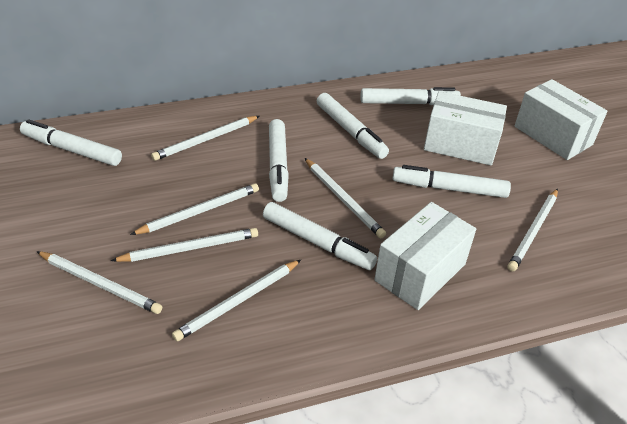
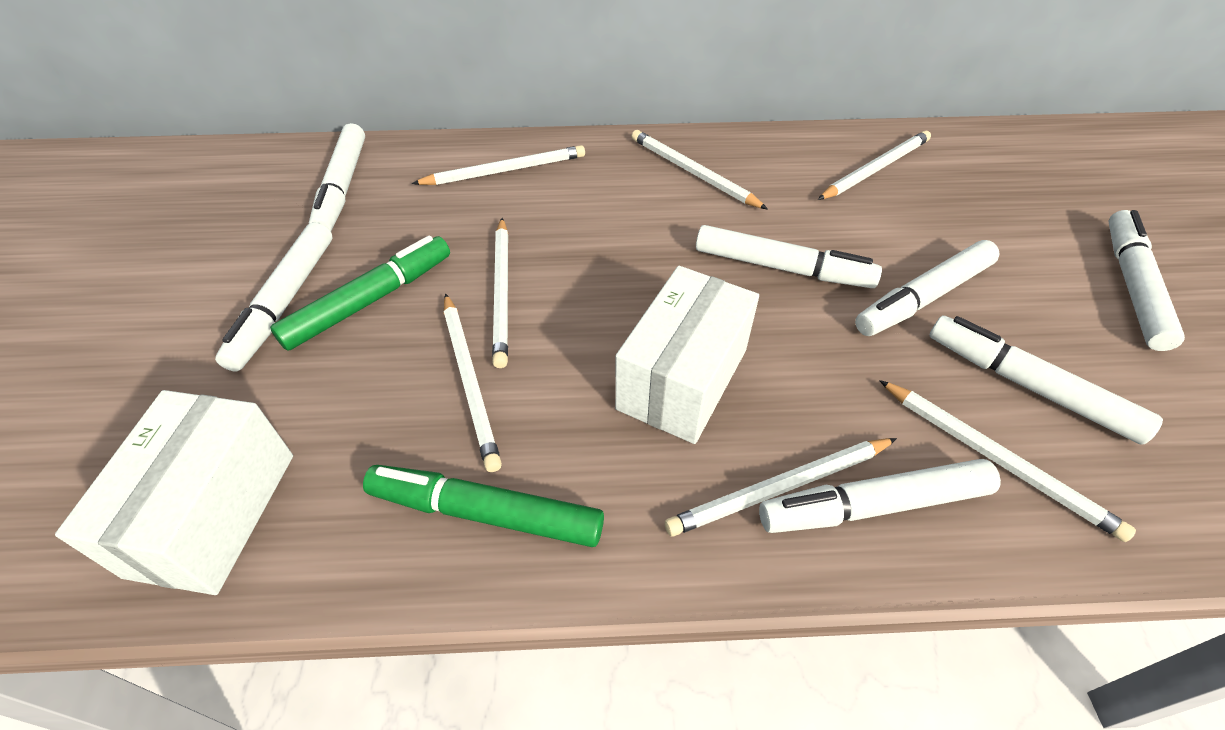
green marker: 0 -> 2
white box: 3 -> 2
white marker: 6 -> 7

